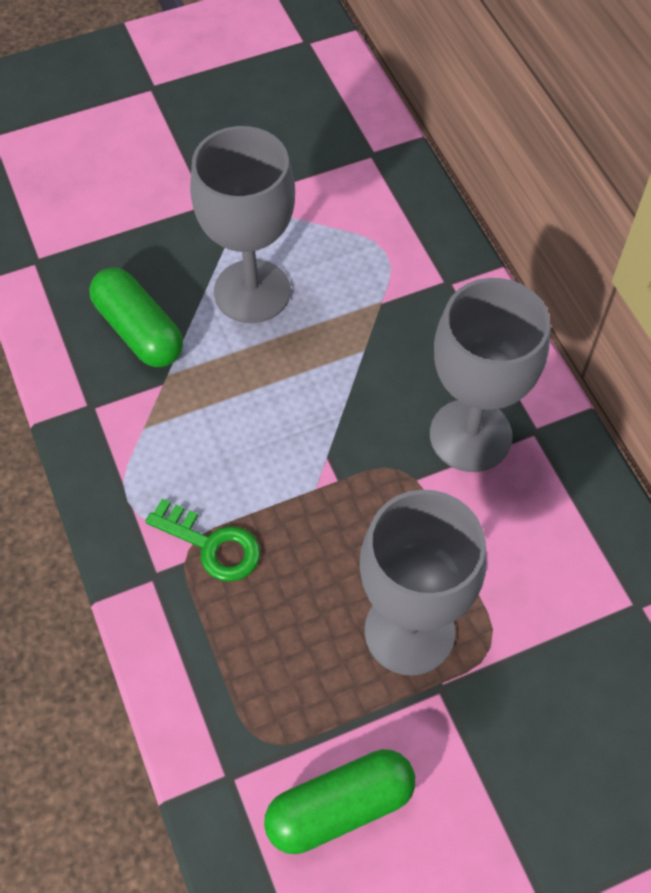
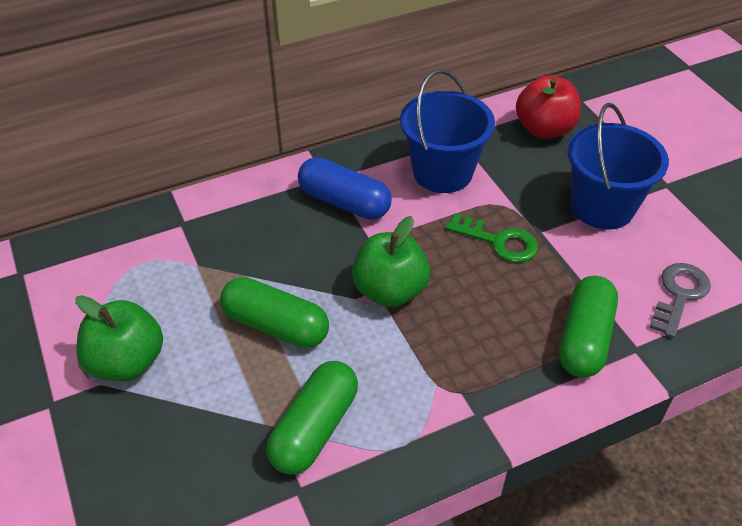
blue bucket: 0 -> 2
blue capsule: 0 -> 1
green apple: 0 -> 2
green capsule: 2 -> 3
grey goblet: 3 -> 0
grey key: 0 -> 1
red apple: 0 -> 1

